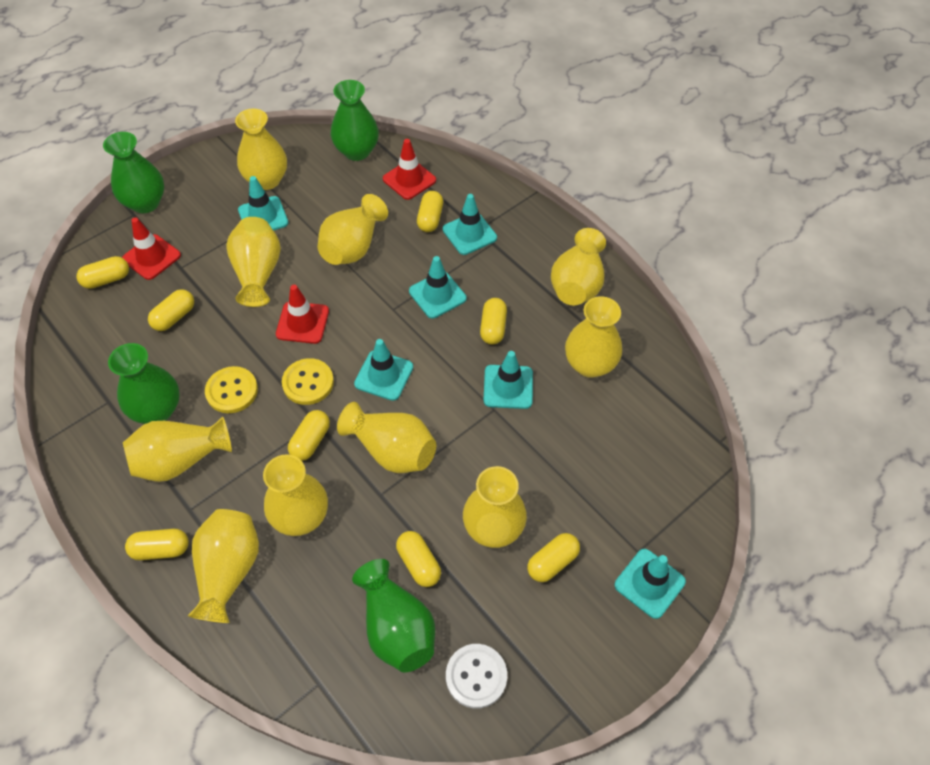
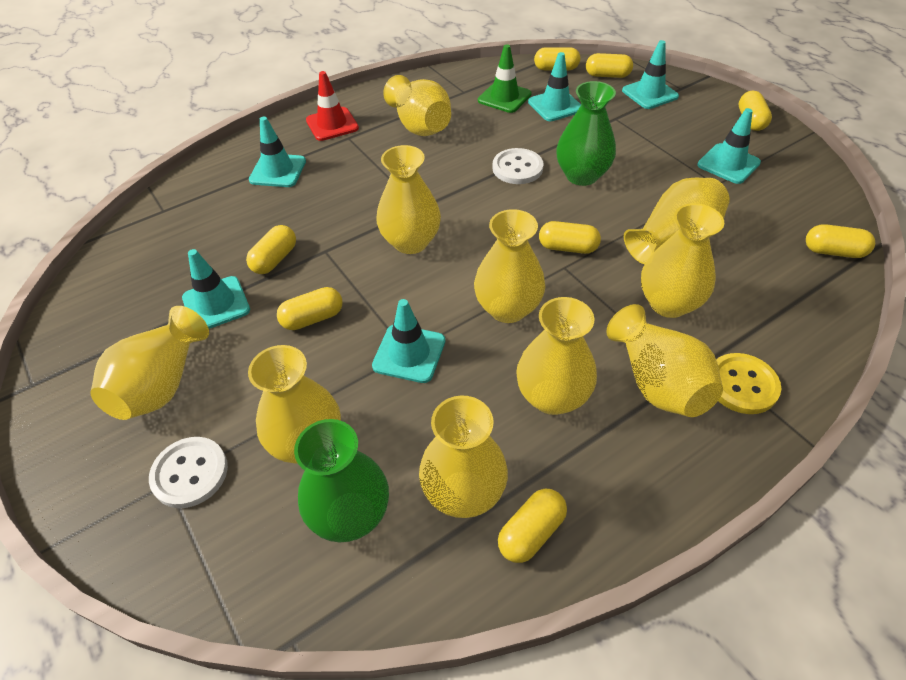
green traffic cone: 0 -> 1
green vase: 4 -> 2
red traffic cone: 3 -> 1
white button: 1 -> 2
yellow button: 2 -> 1

